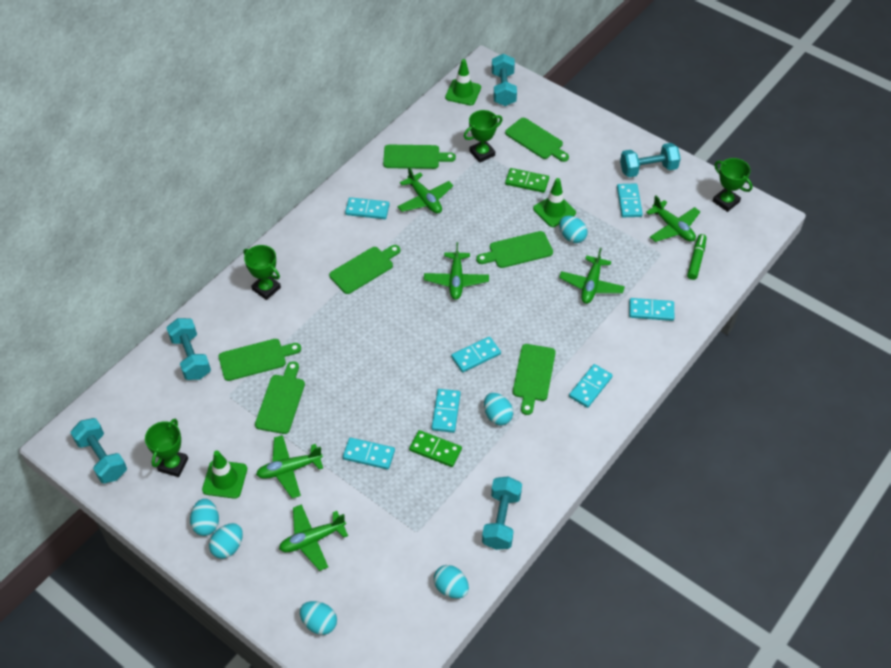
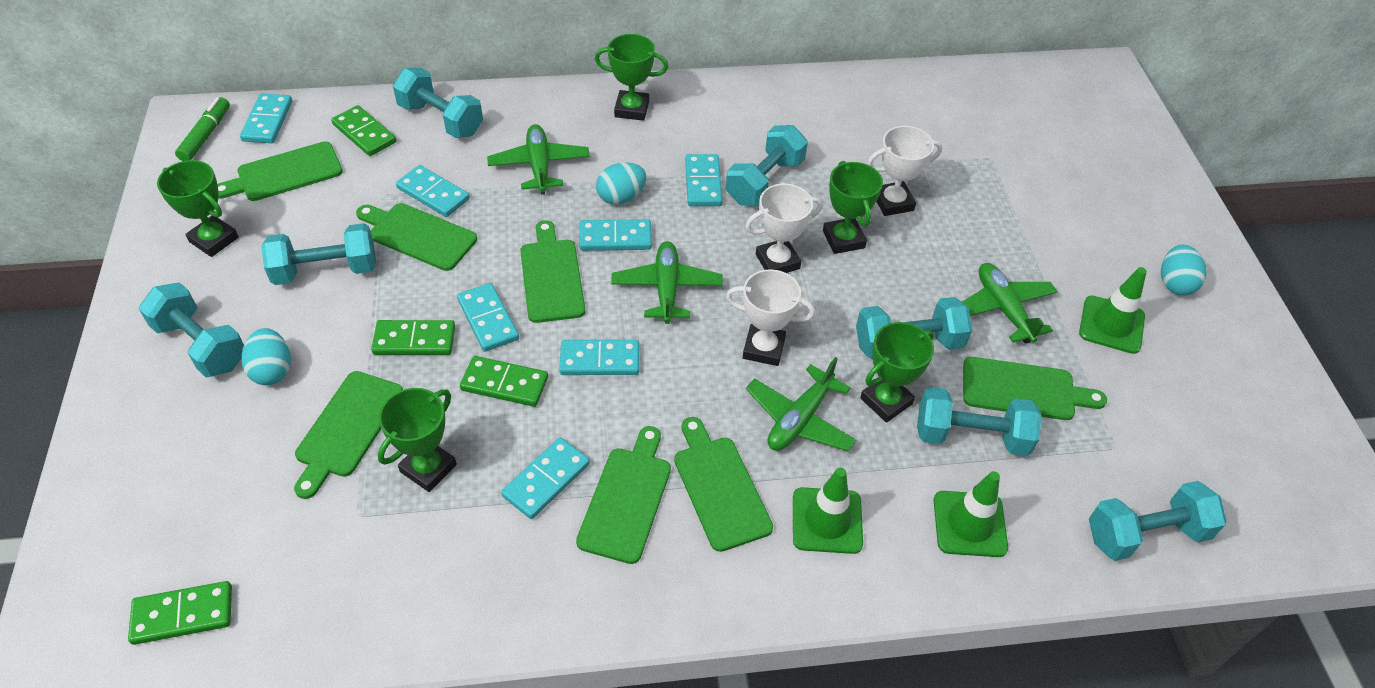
green domino: 2 -> 4
green plane: 6 -> 4
green trophy: 4 -> 5
turquoise dumbbell: 5 -> 7
turquoise egg: 6 -> 3
white trophy: 0 -> 3

